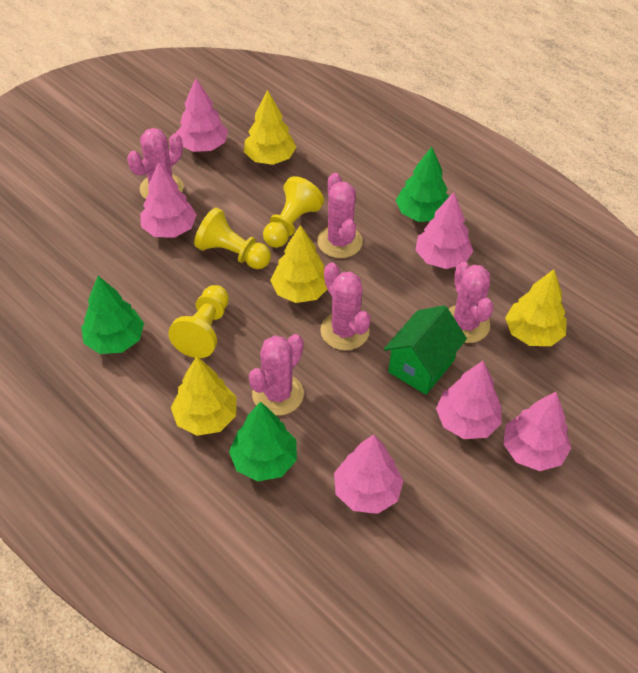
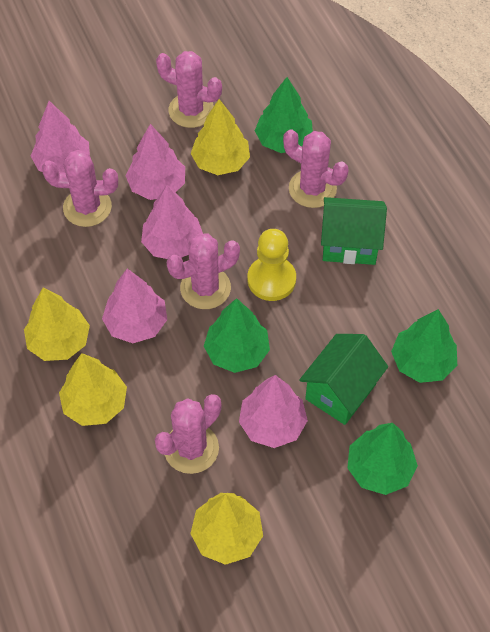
green house: 1 -> 2
green tree: 3 -> 4
pink tree: 6 -> 5
yellow pawn: 3 -> 1

